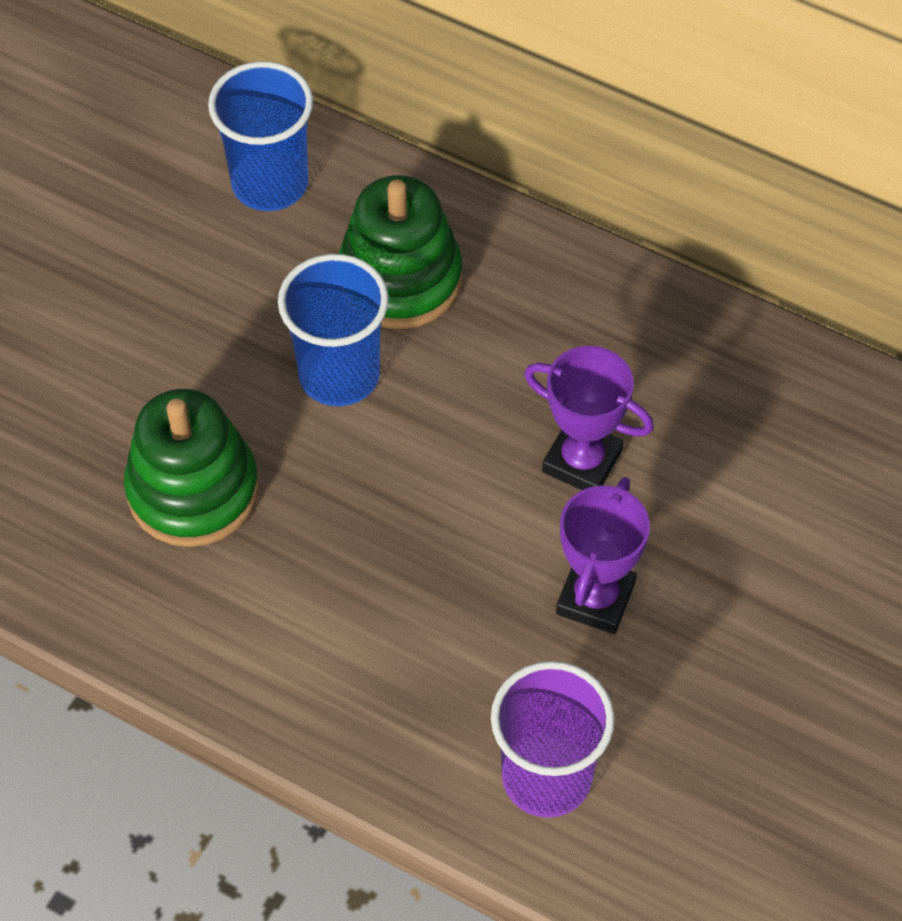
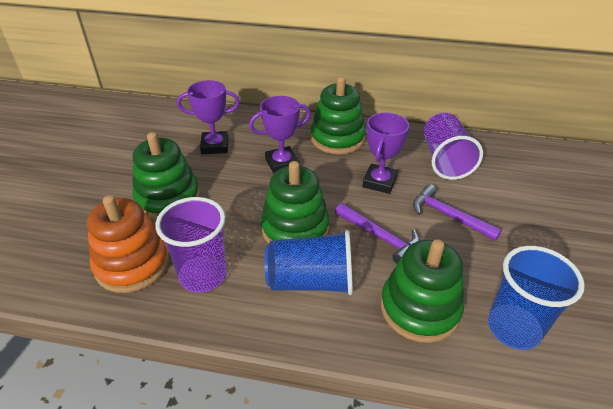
green stacking toy: 2 -> 4
orange stacking toy: 0 -> 1
purple cup: 1 -> 2
purple hammer: 0 -> 2
purple trophy: 2 -> 3

